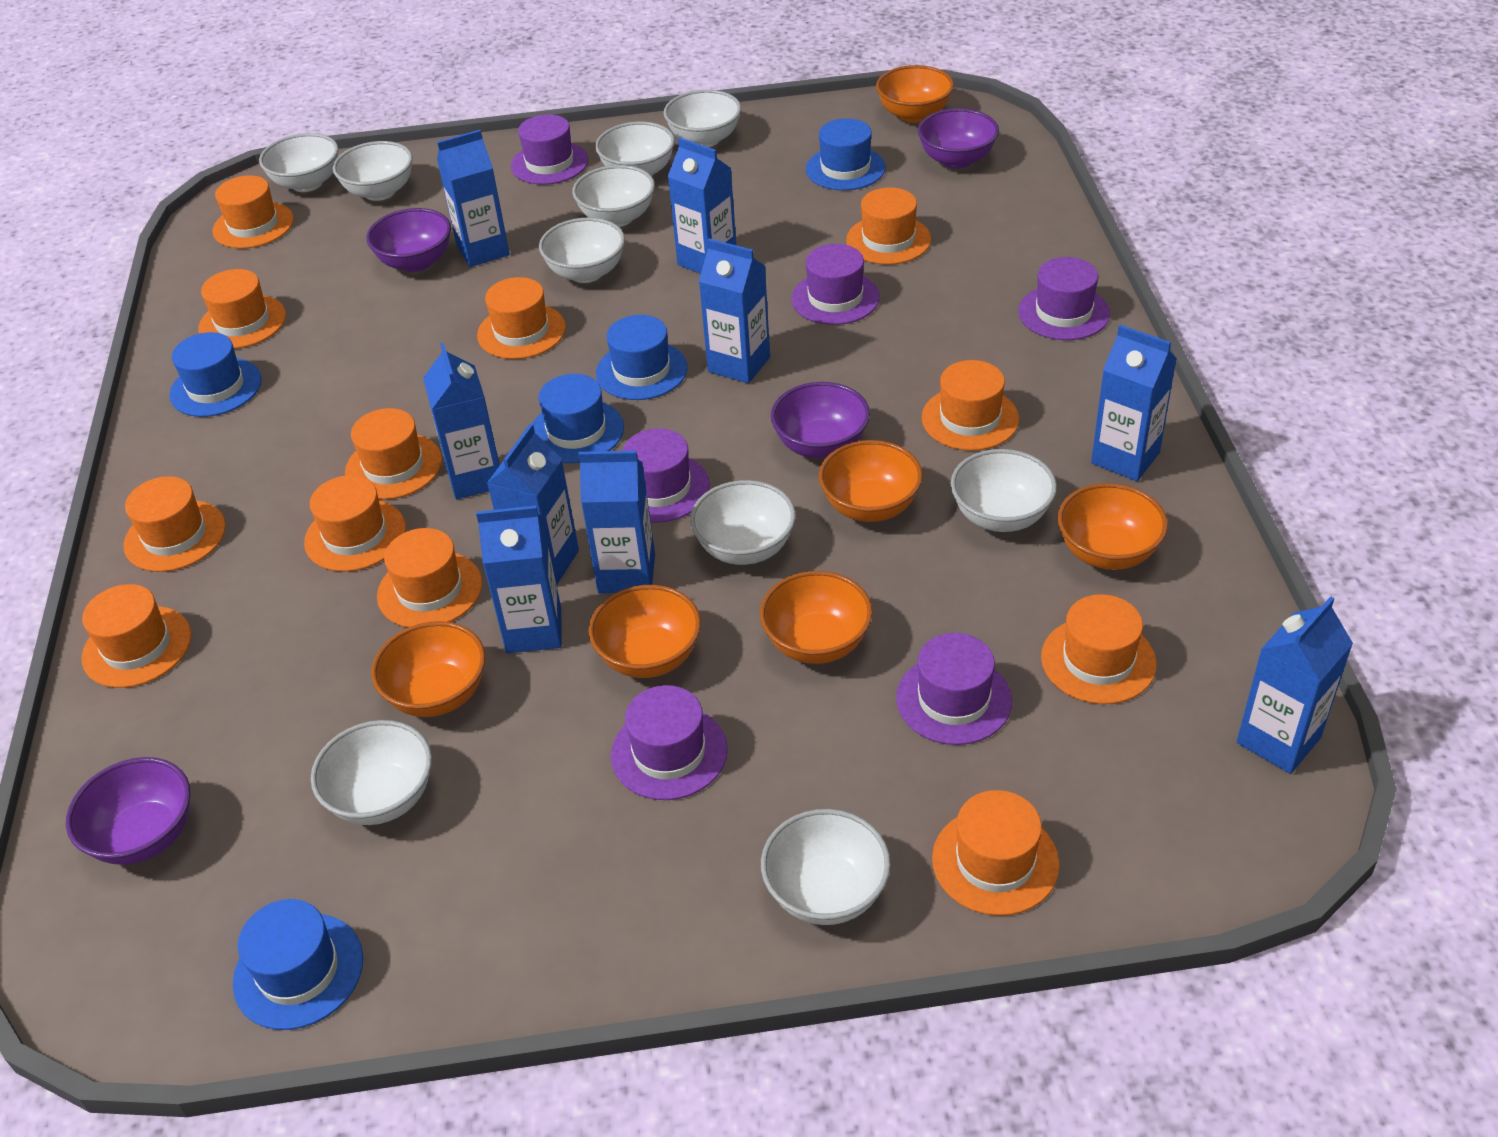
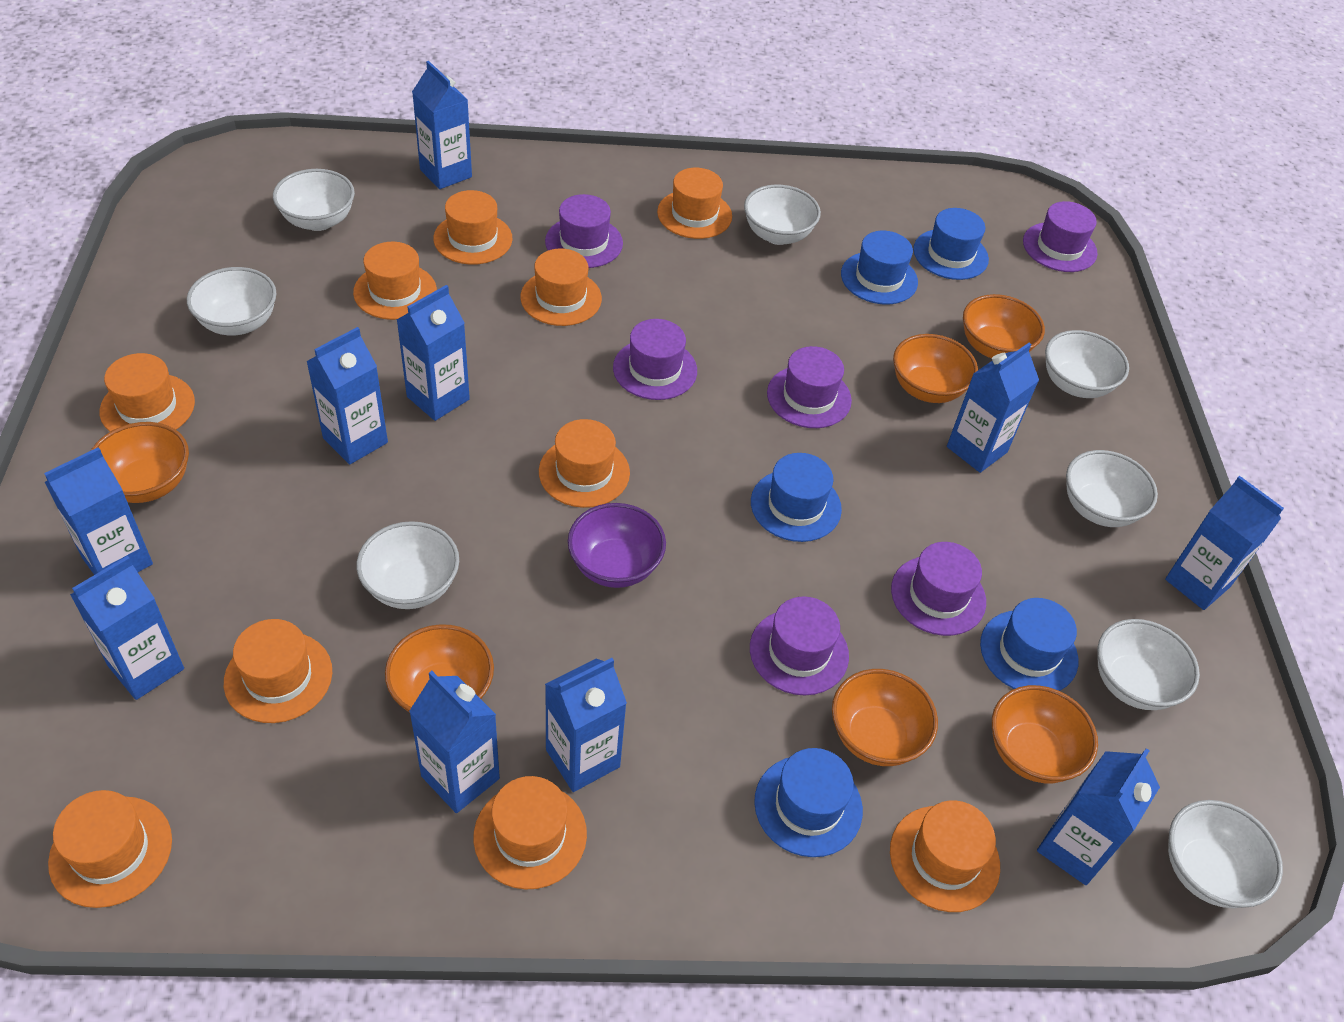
blue carton: 9 -> 10
orange hat: 12 -> 10
purple bowl: 4 -> 1
white bowl: 10 -> 8

